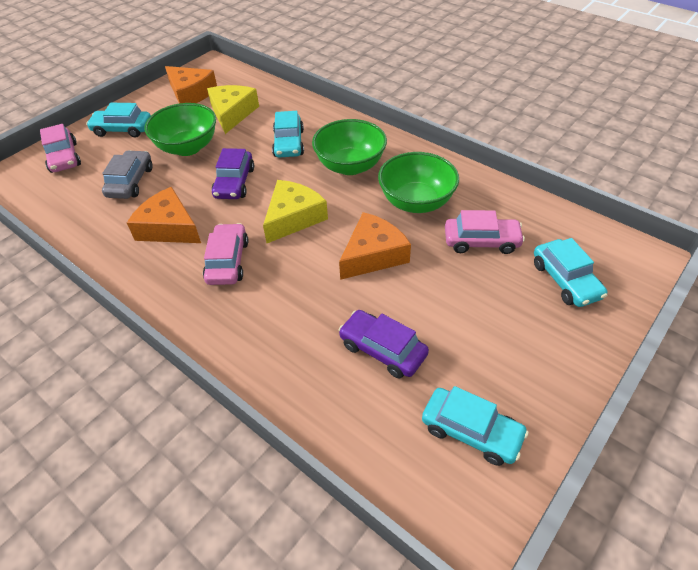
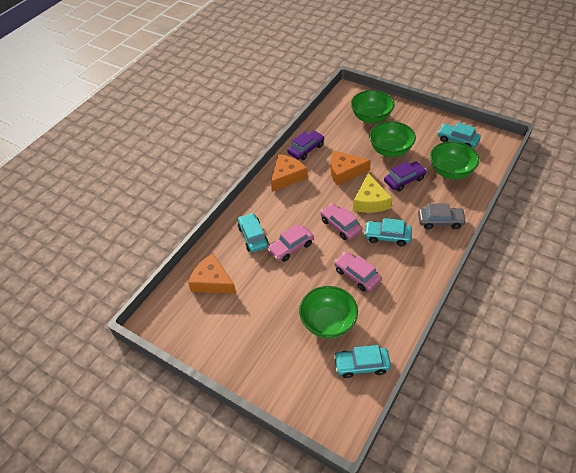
green bowl: 3 -> 4
yellow cheese: 2 -> 1

